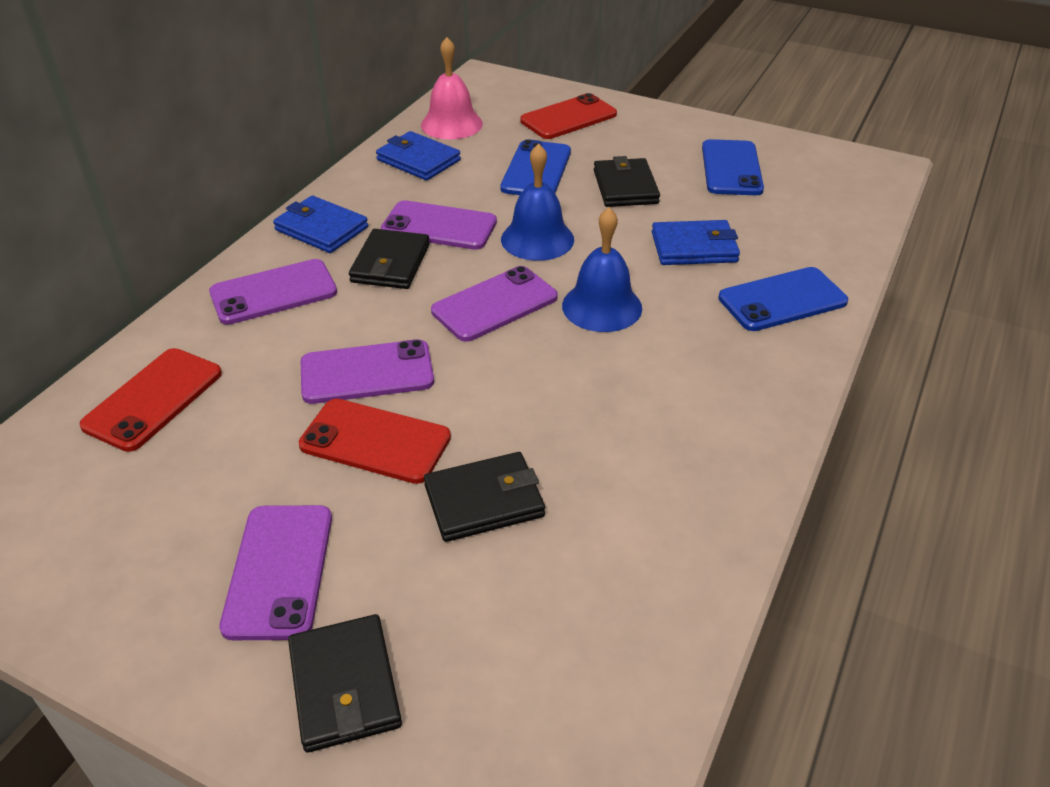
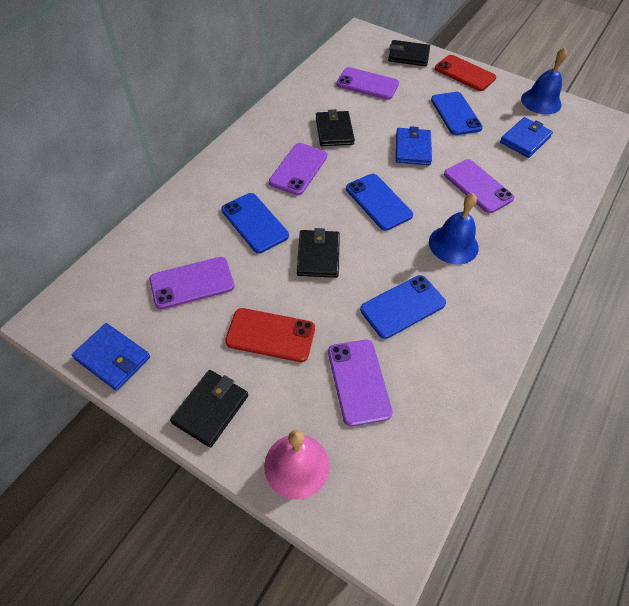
blue phone: 3 -> 4
red phone: 3 -> 2

